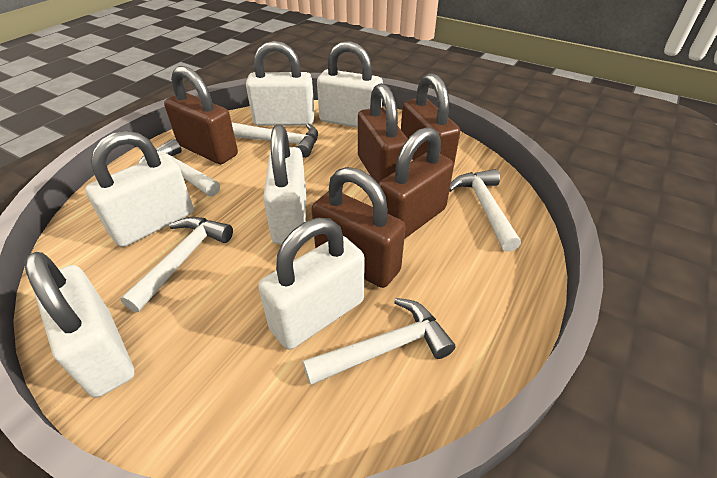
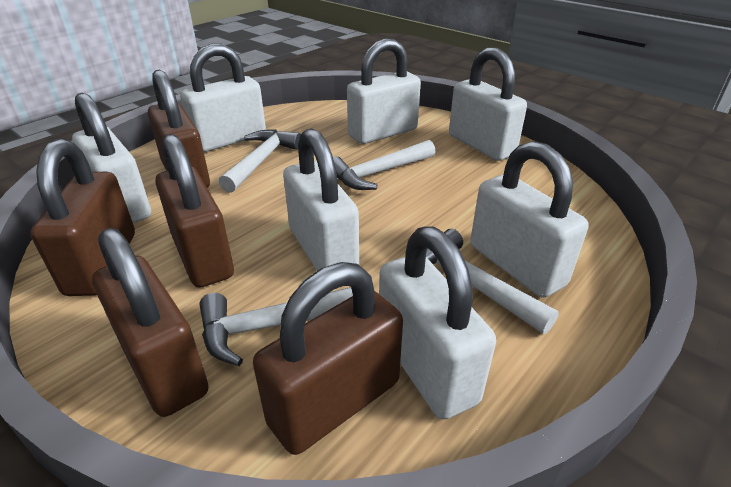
white hammer: 5 -> 4
white padlock: 6 -> 7

